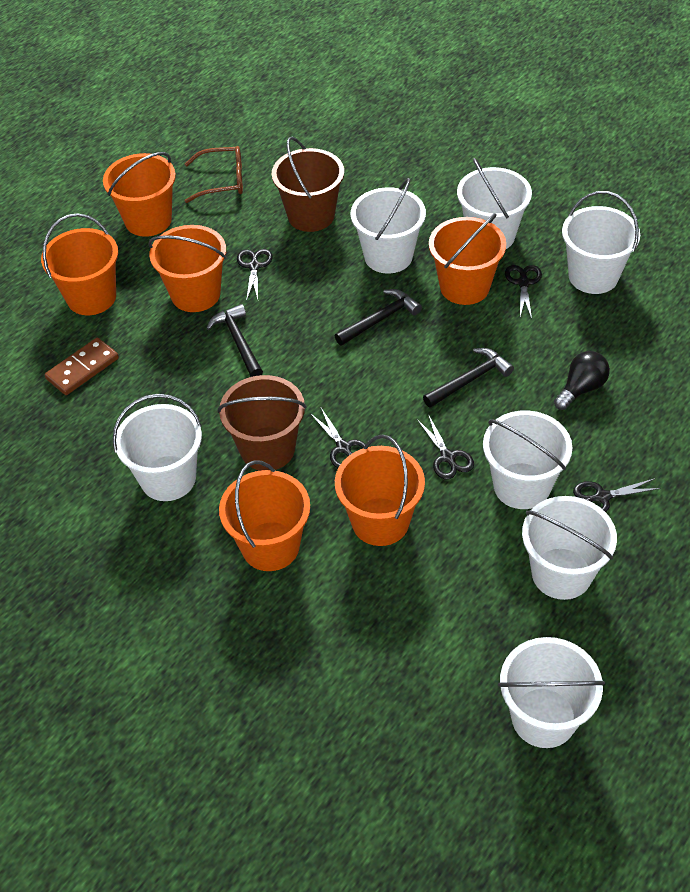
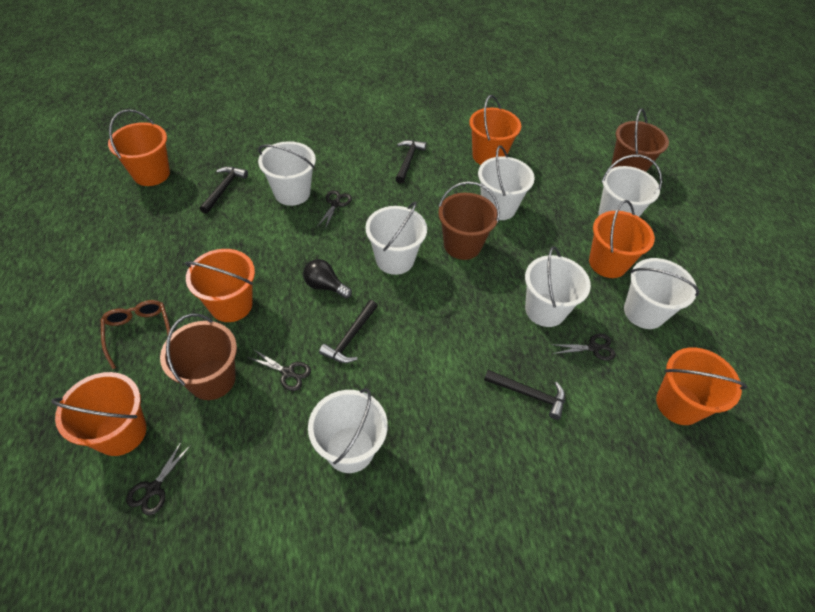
black hammer: 3 -> 4
black scissors: 5 -> 4
brown bucket: 2 -> 3
brown domino: 1 -> 0

